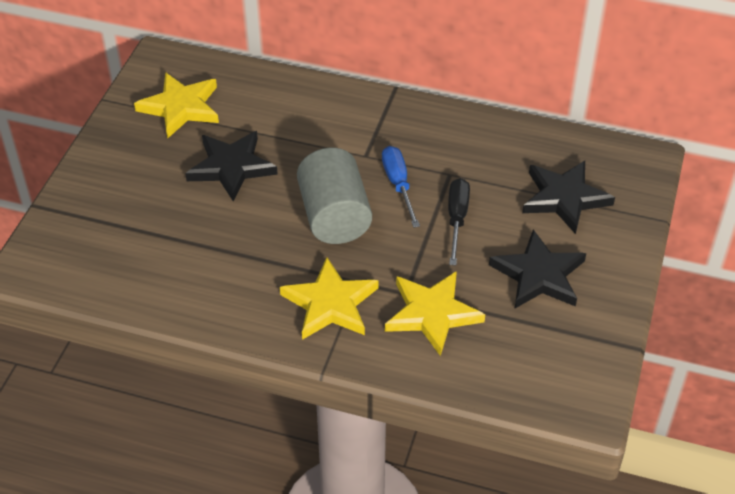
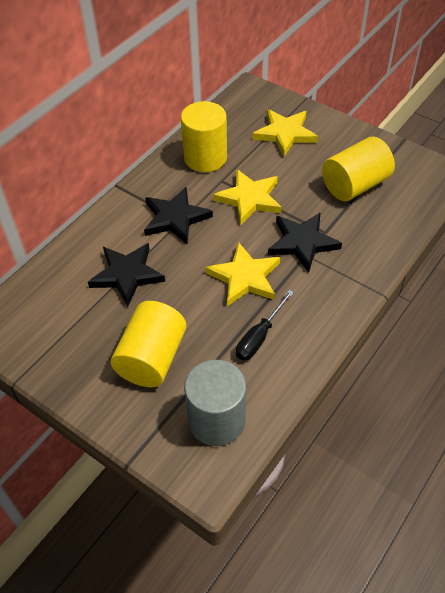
blue screwdriver: 1 -> 0
yellow cylinder: 0 -> 3

